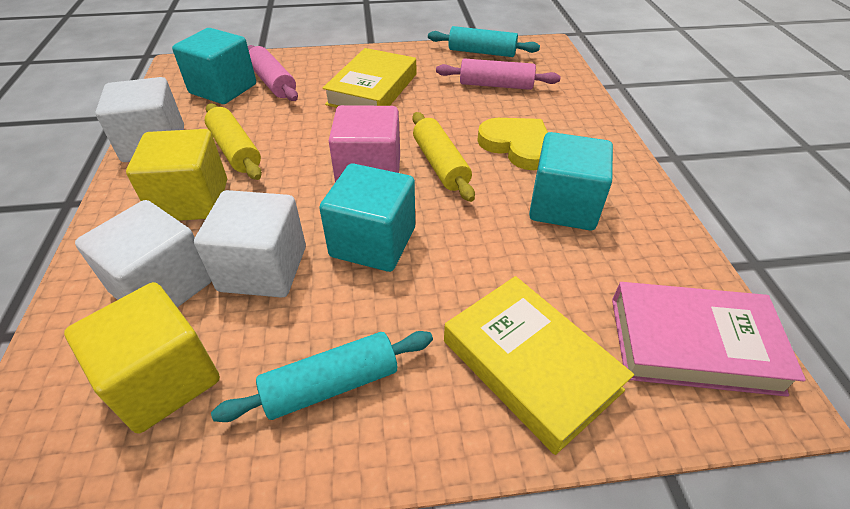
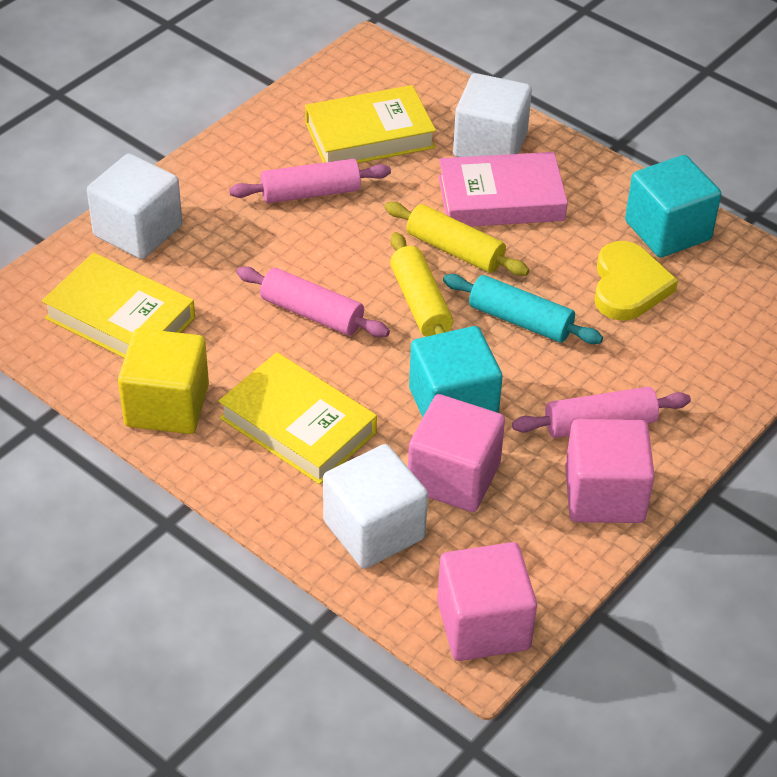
pink cube: 1 -> 3
pink rolling pin: 2 -> 3
turquoise cube: 3 -> 2
turquoise rolling pin: 2 -> 1
yellow book: 2 -> 3
yellow cube: 2 -> 1

